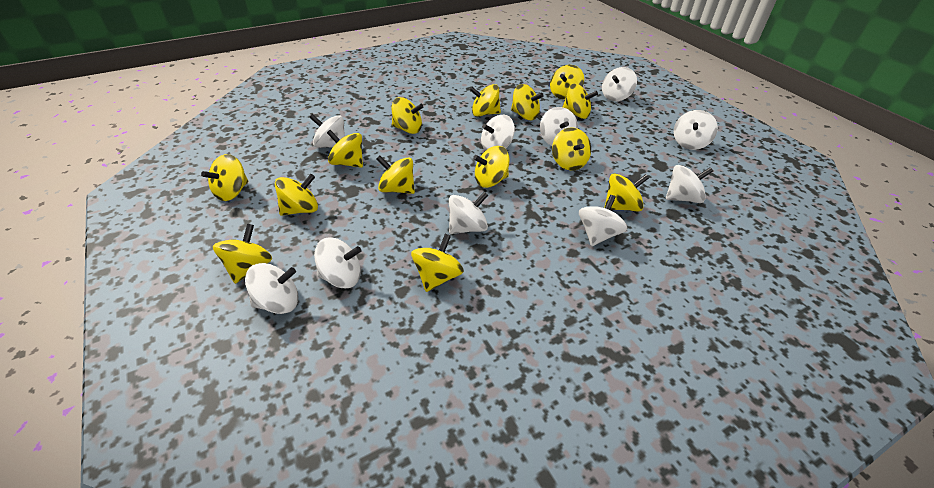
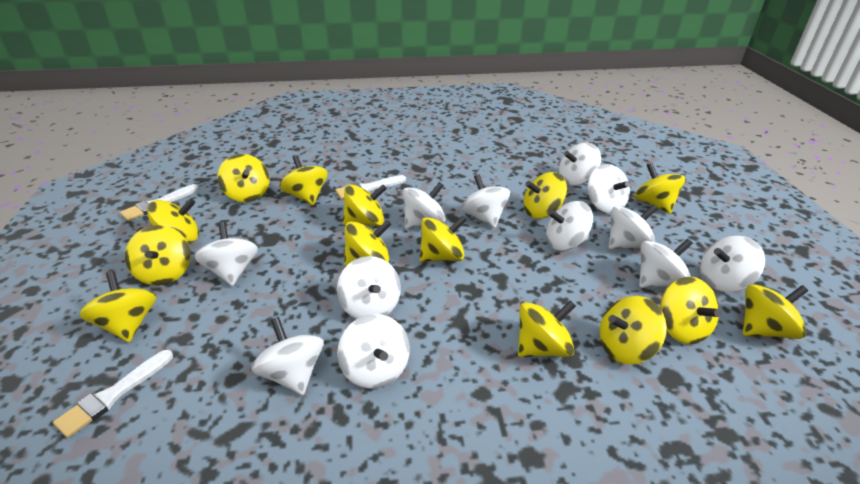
white brush: 0 -> 3
white spinning top: 10 -> 12

